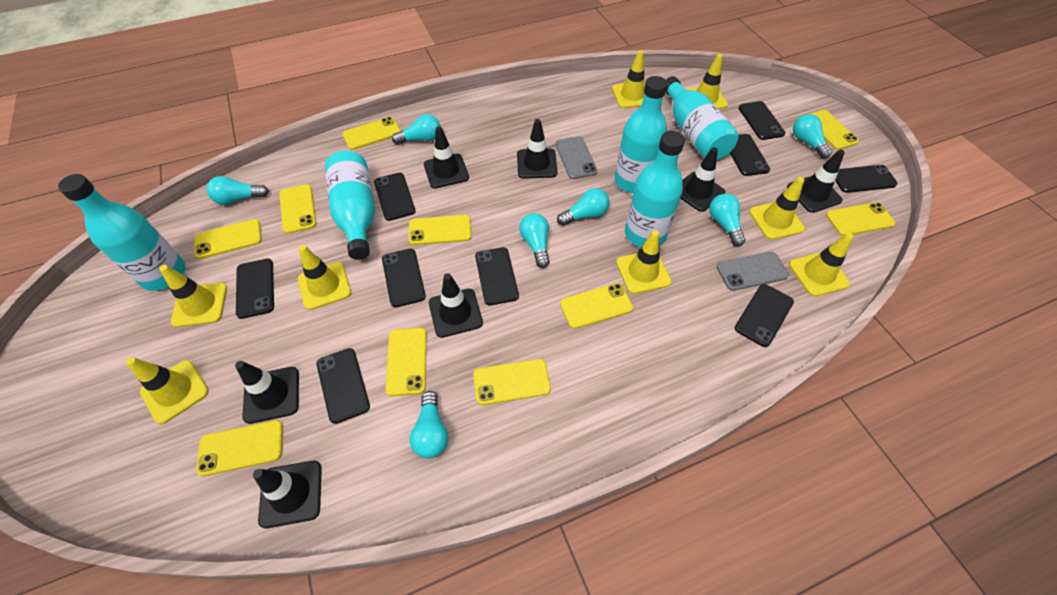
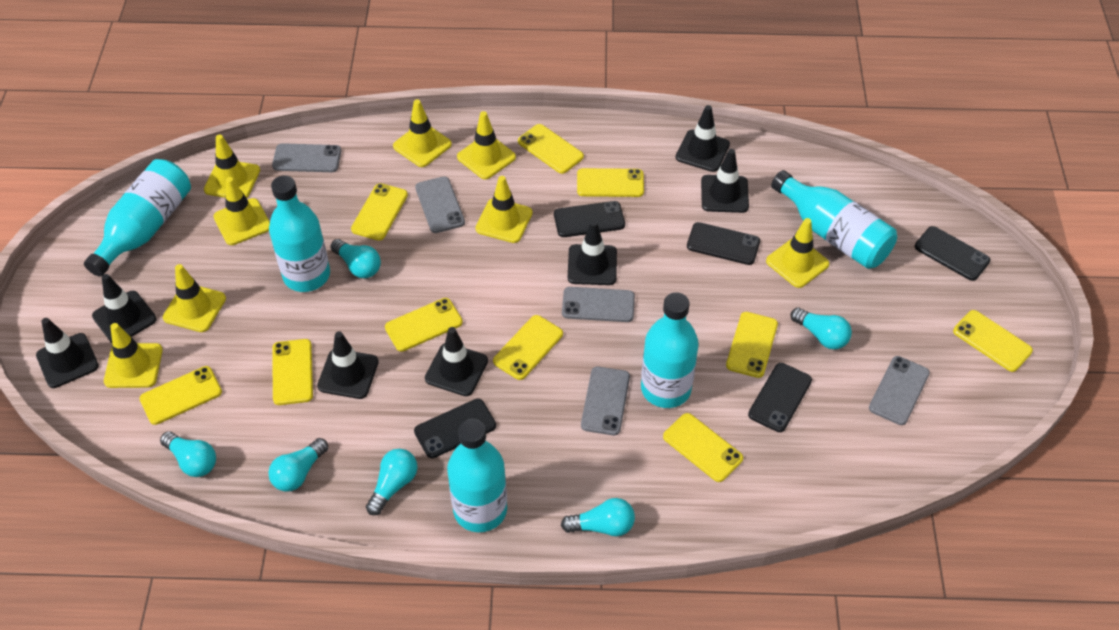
black phone: 9 -> 5
grey phone: 2 -> 5
turquoise light bulb: 7 -> 6

